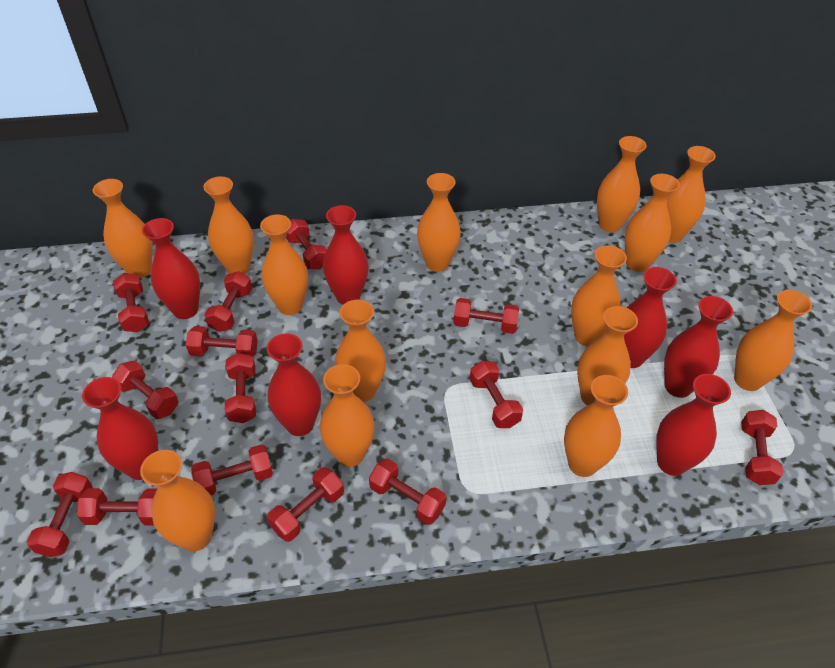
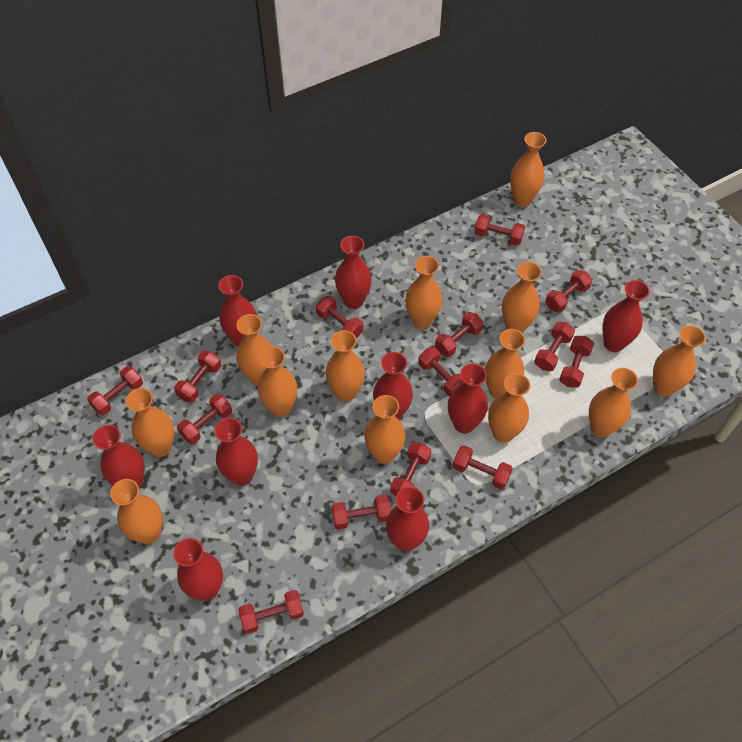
orange vase: 14 -> 13
red vase: 7 -> 9

